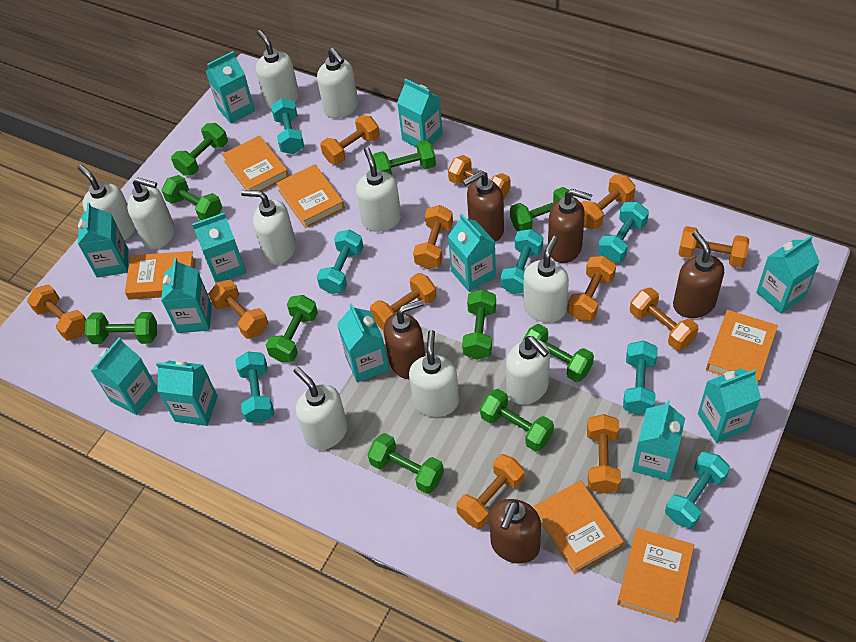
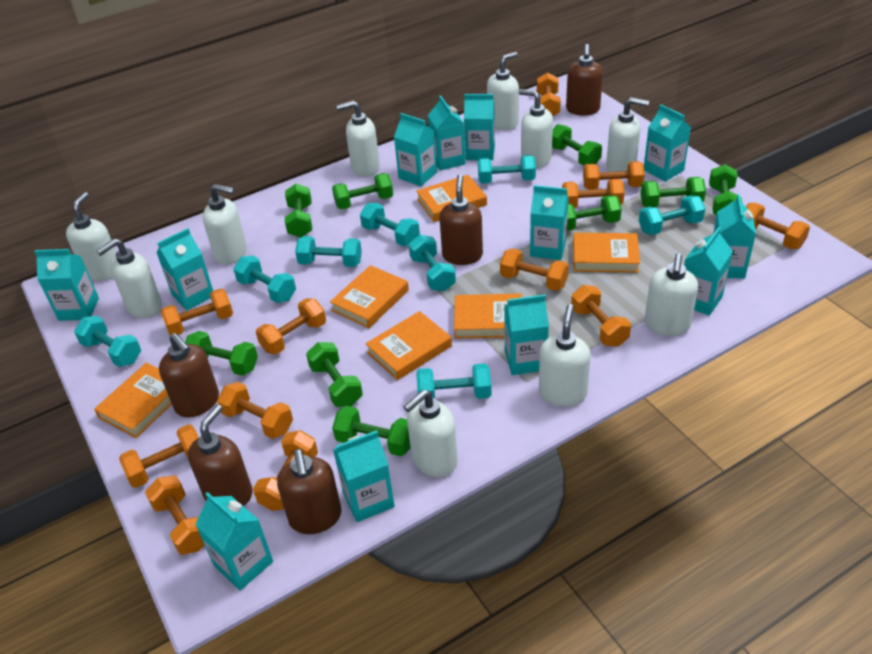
green dumbbell: 10 -> 9
turquoise dumbbell: 7 -> 8

